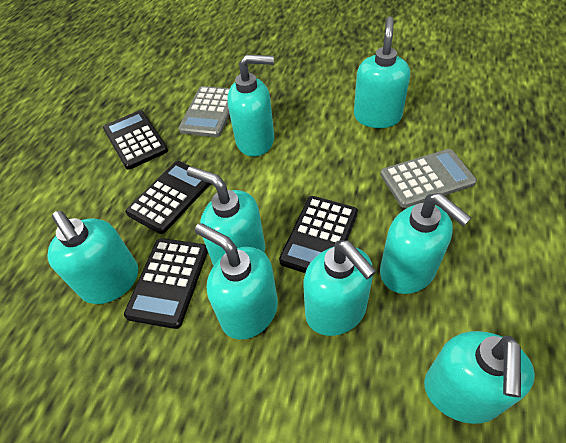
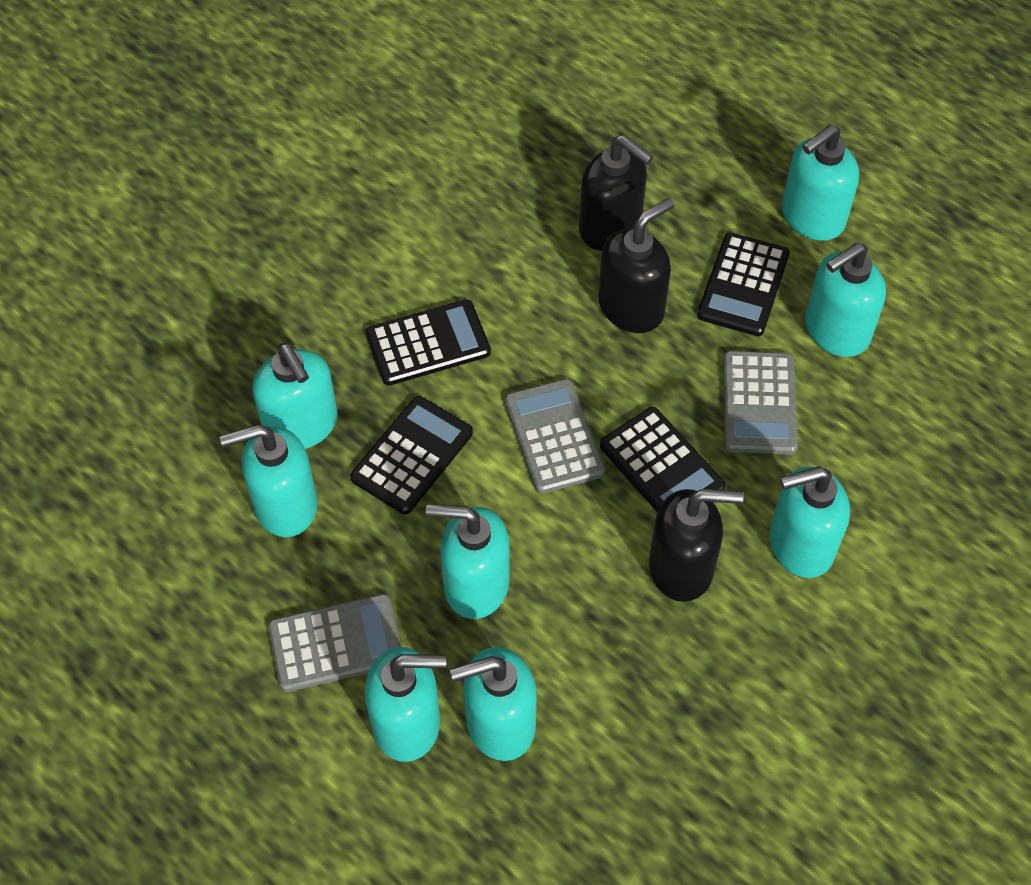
black soap dispenser: 0 -> 3
grey calculator: 2 -> 3

